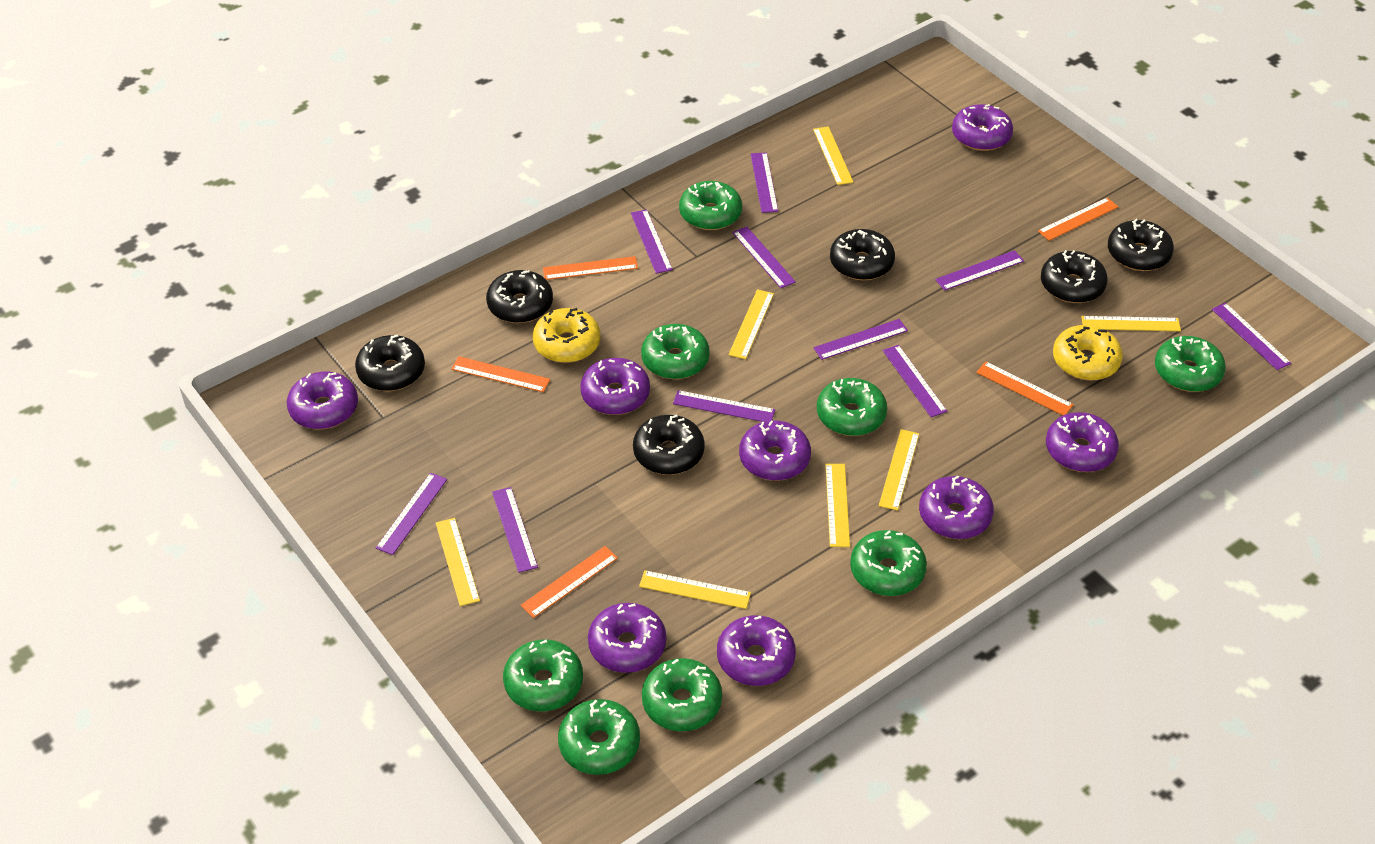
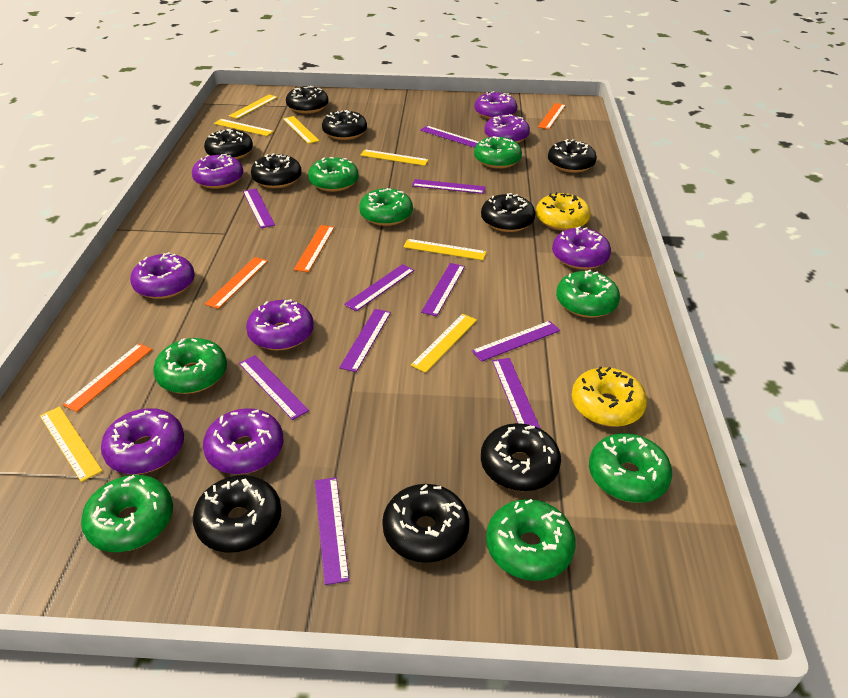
black donut: 6 -> 9
orange ruler: 5 -> 4

